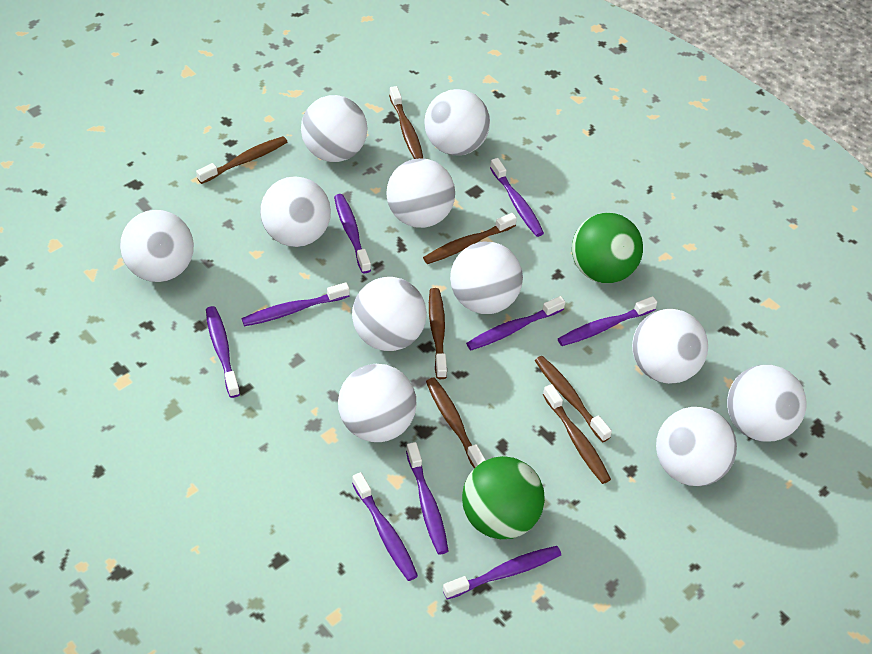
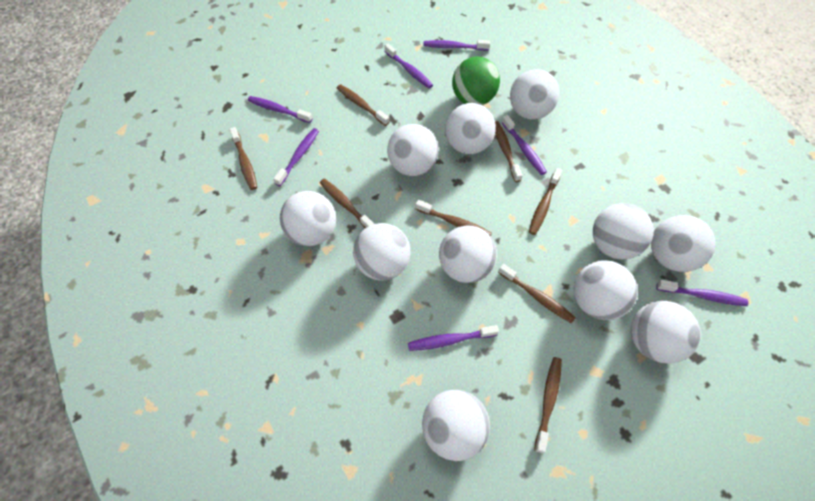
brown toothbrush: 7 -> 8
green ball: 2 -> 1
purple toothbrush: 9 -> 7

